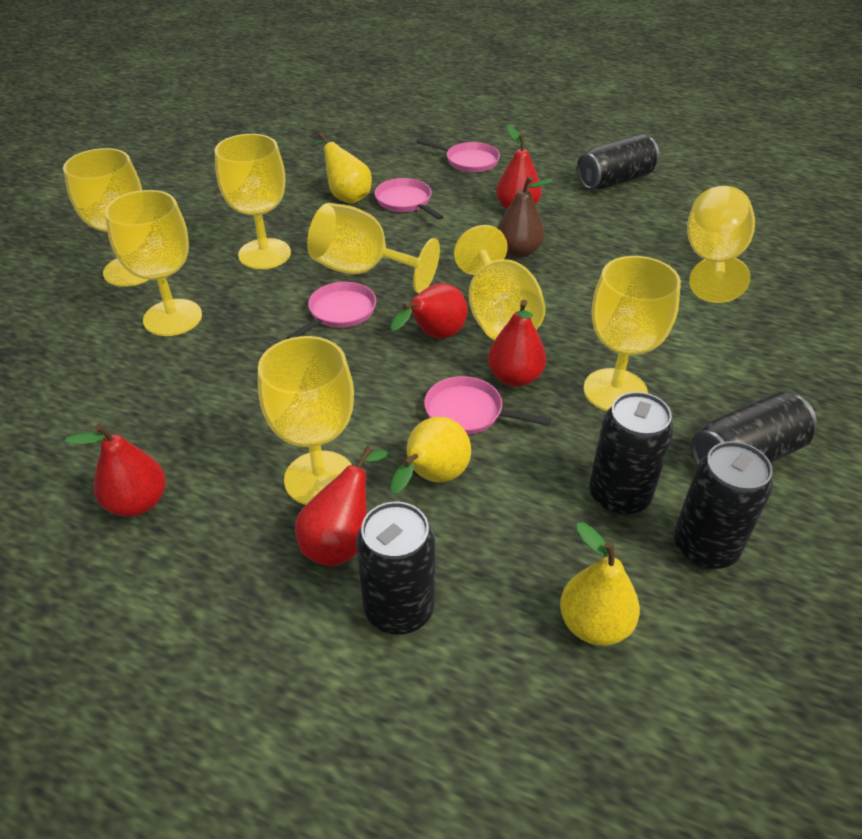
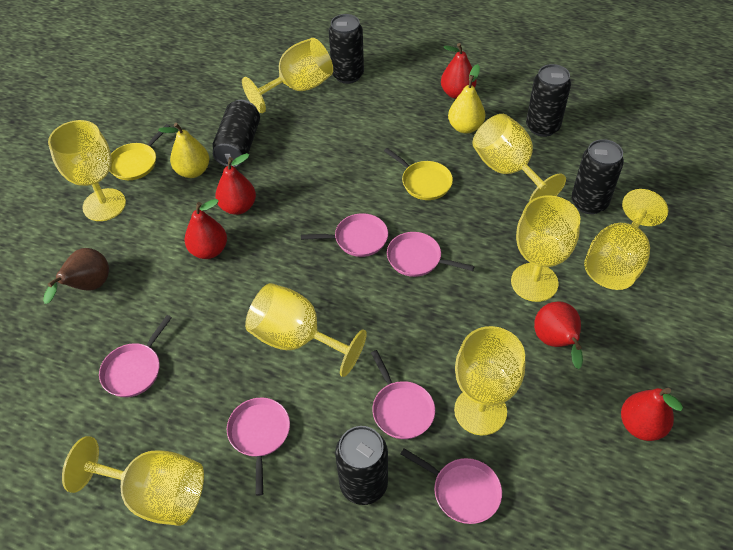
pink pan: 4 -> 6
yellow pan: 0 -> 2
yellow pear: 3 -> 2

